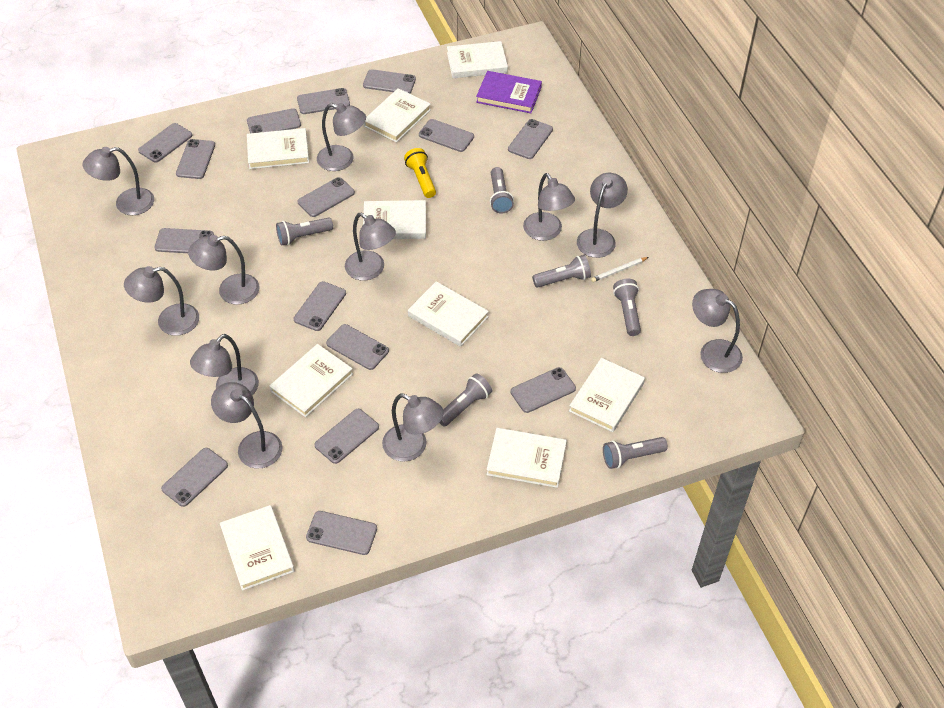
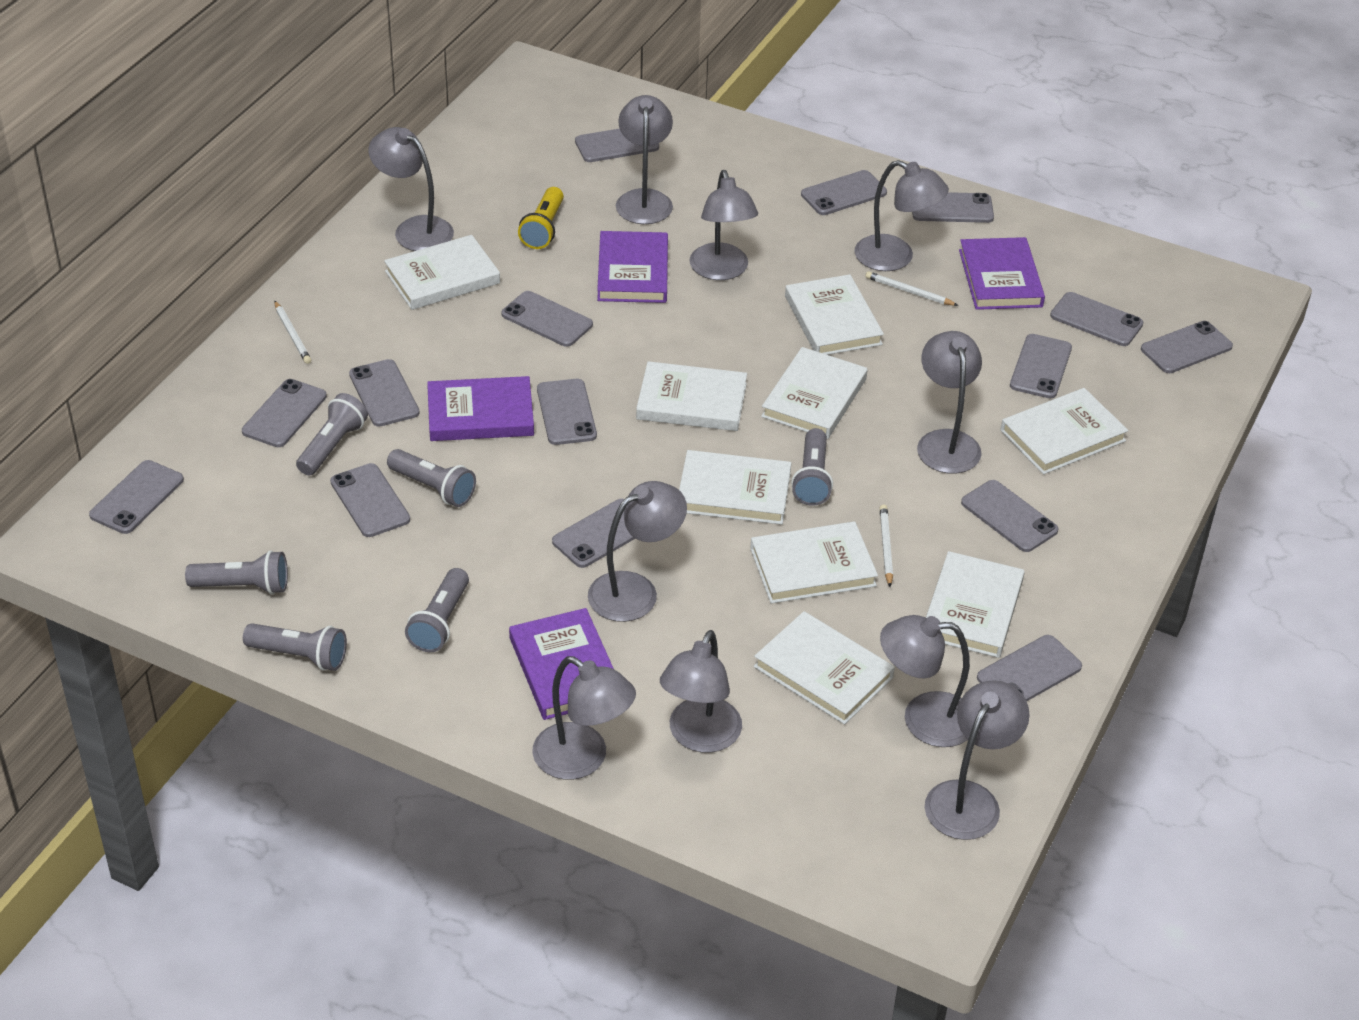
grey lamp: 11 -> 10
purple book: 1 -> 4
white pencil: 1 -> 3

